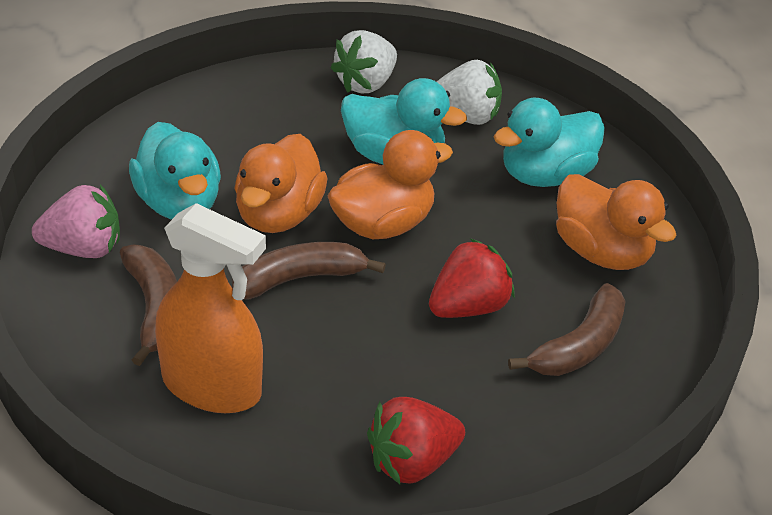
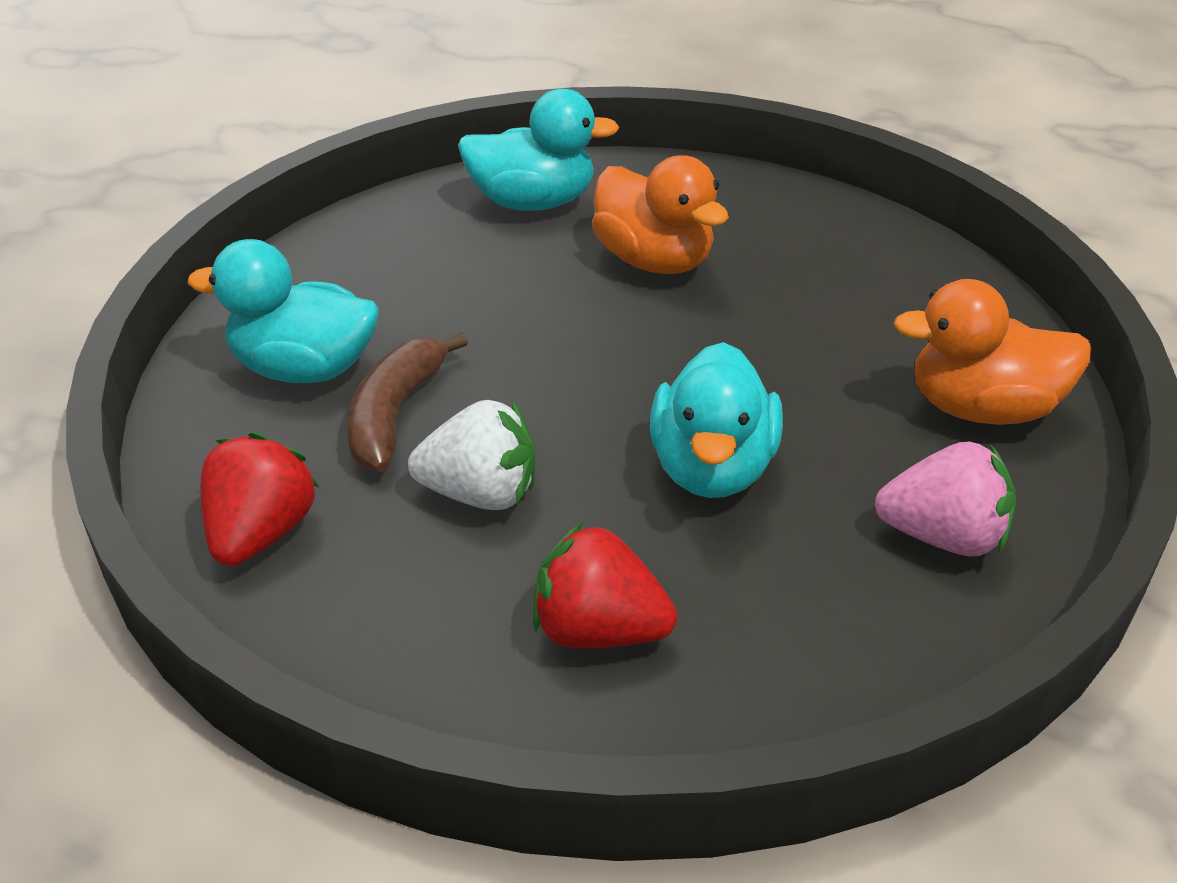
brown banana: 3 -> 1
orange duck: 3 -> 2
orange spray bottle: 1 -> 0
white strawberry: 2 -> 1

